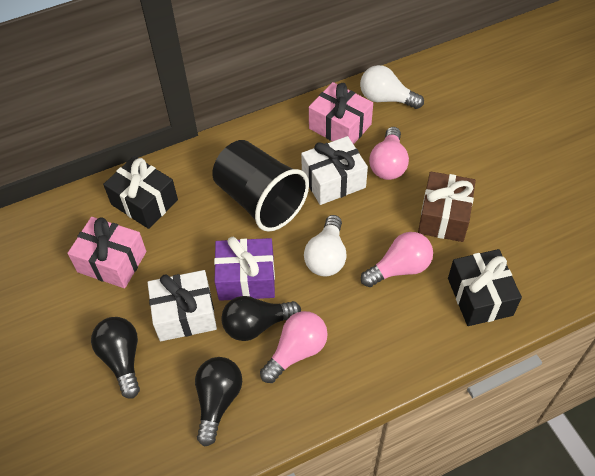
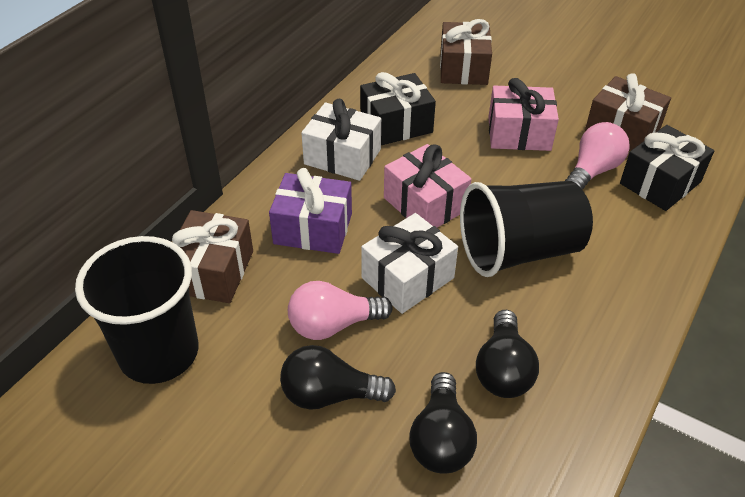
black cup: 1 -> 2
brown gift: 1 -> 3
pink light bulb: 3 -> 2
white light bulb: 2 -> 0

